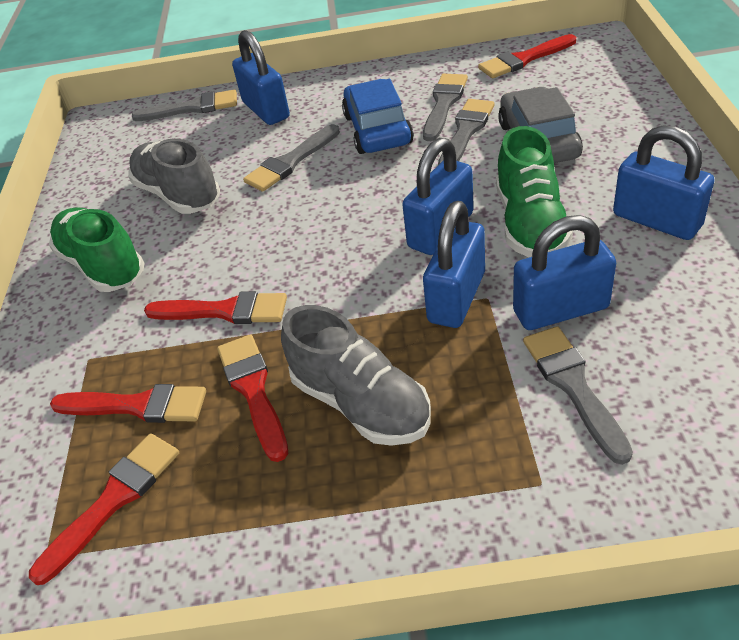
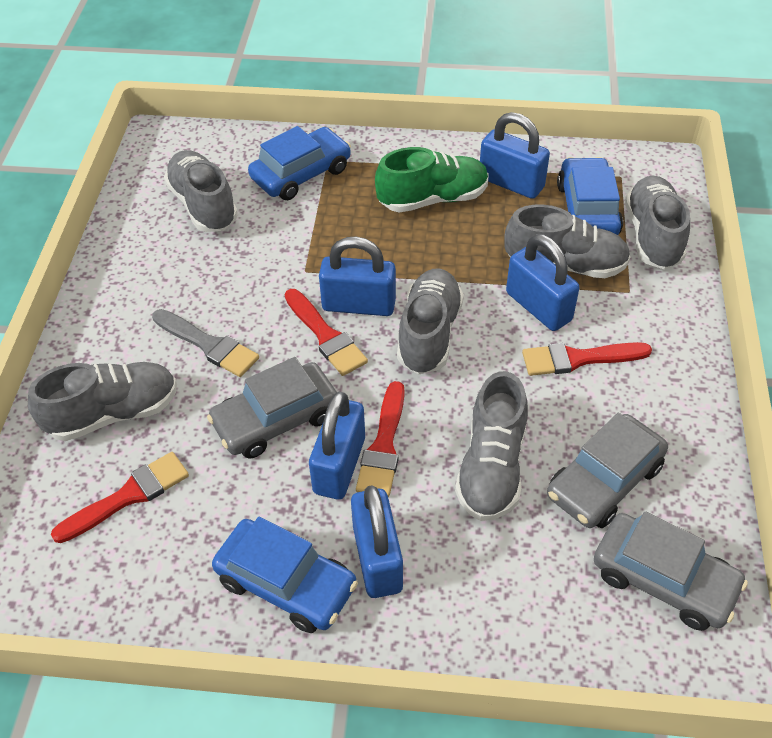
blue car: 1 -> 3
green shoe: 2 -> 1
grey brush: 5 -> 1
grey car: 1 -> 3
grey shoe: 2 -> 6
red brush: 5 -> 4

